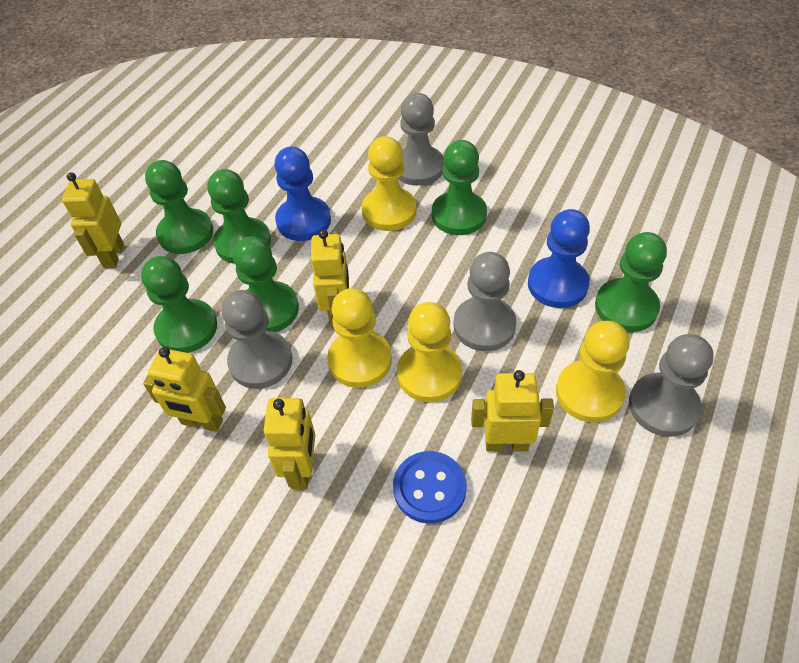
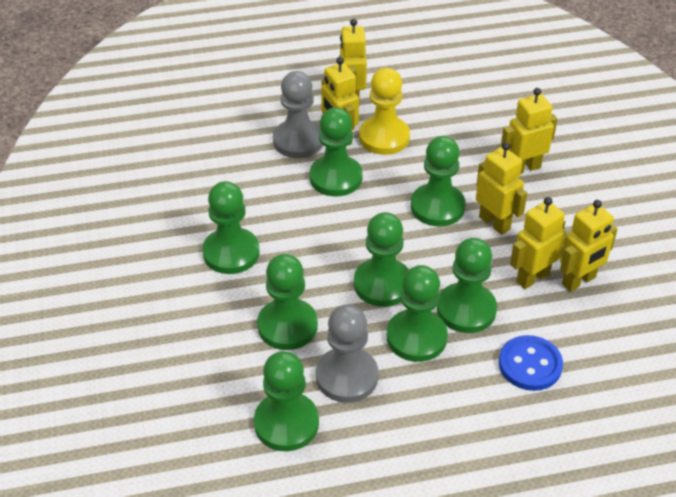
blue pawn: 2 -> 0
green pawn: 6 -> 8
grey pawn: 4 -> 2
yellow pawn: 4 -> 1
yellow robot: 5 -> 6

